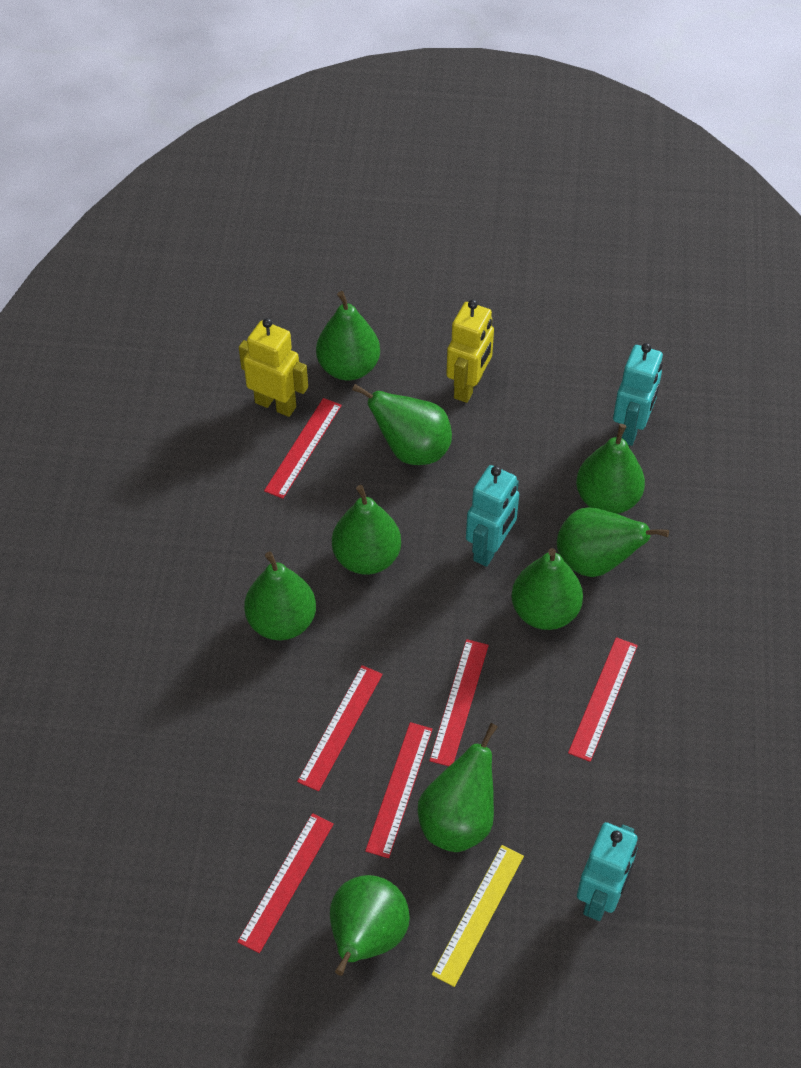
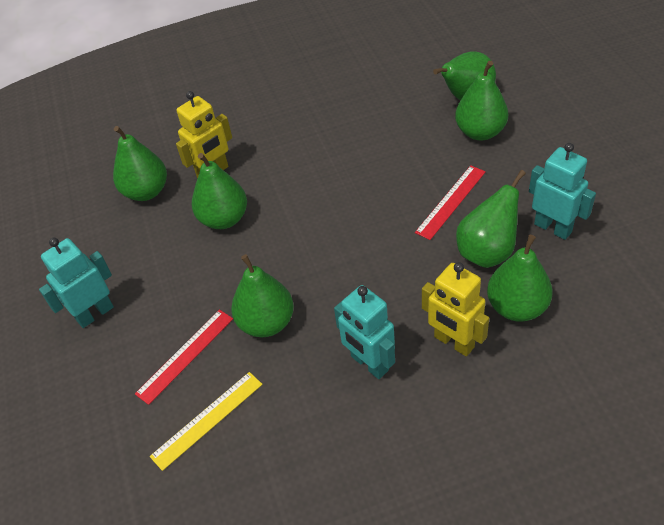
green pear: 9 -> 7
red ruler: 6 -> 2

